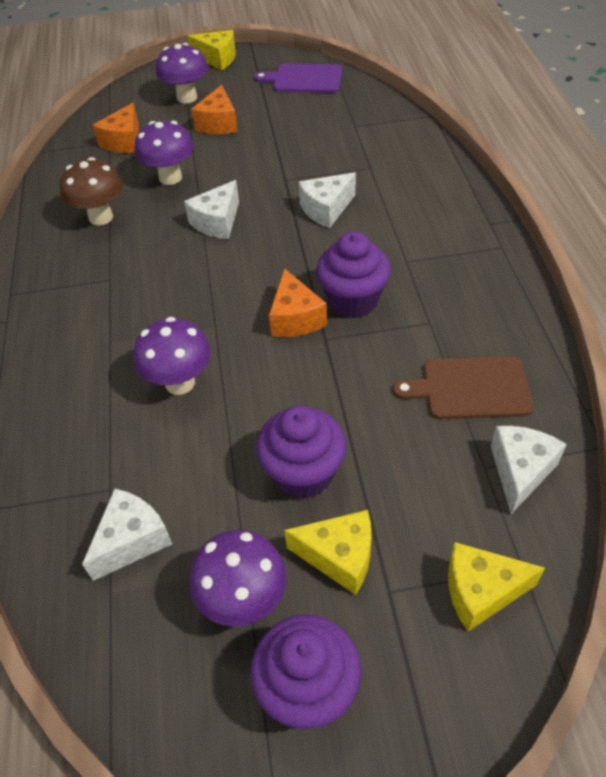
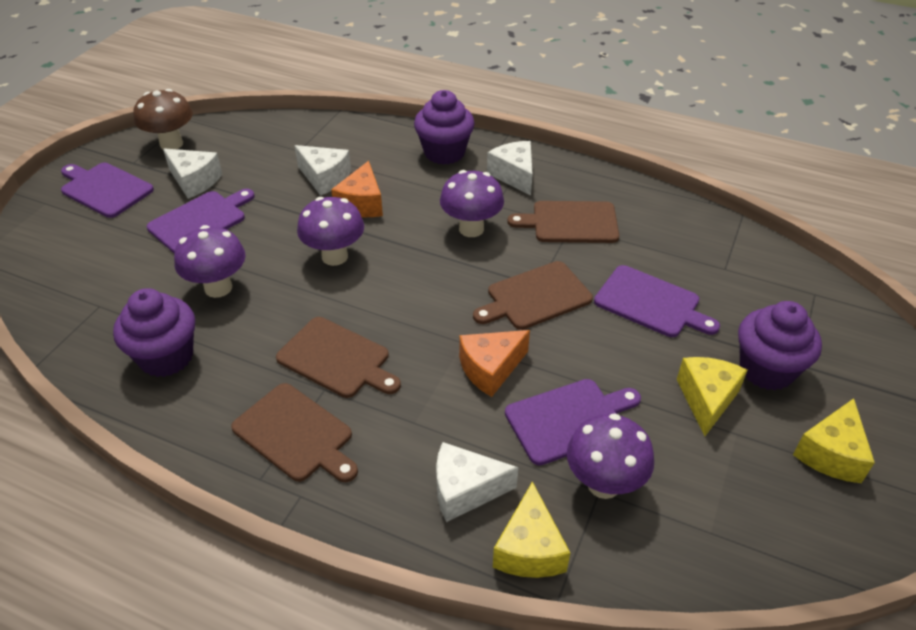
brown cutting board: 1 -> 4
orange cheese: 3 -> 2
purple cutting board: 1 -> 4

